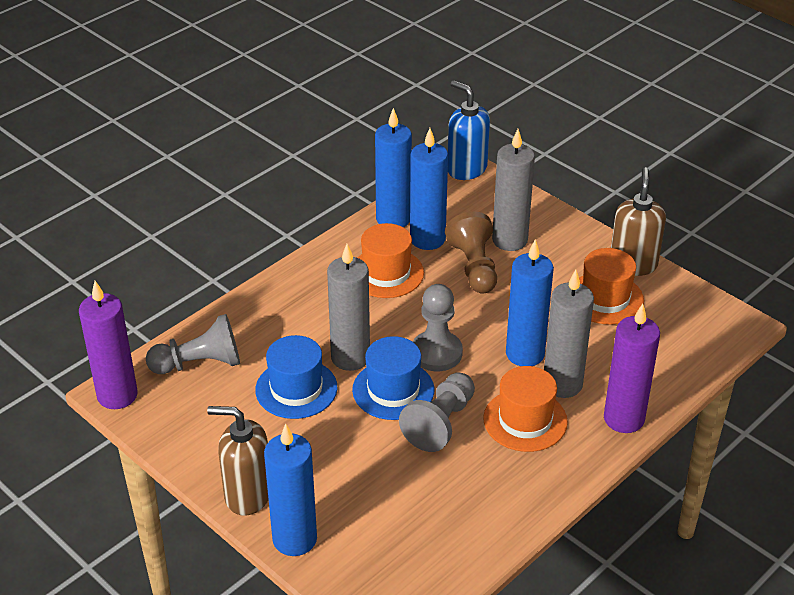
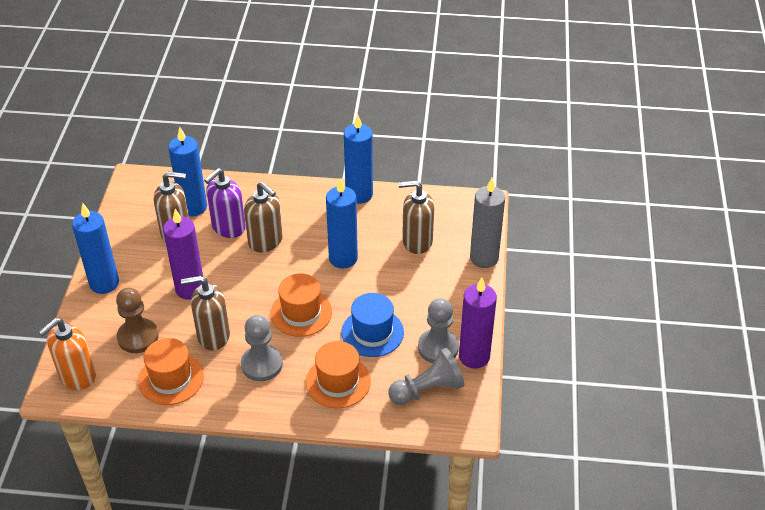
blue hat: 2 -> 1
blue soap dispenser: 1 -> 0
brown soap dispenser: 2 -> 4
grey candle: 3 -> 1
orange soap dispenser: 0 -> 1
purple soap dispenser: 0 -> 1

